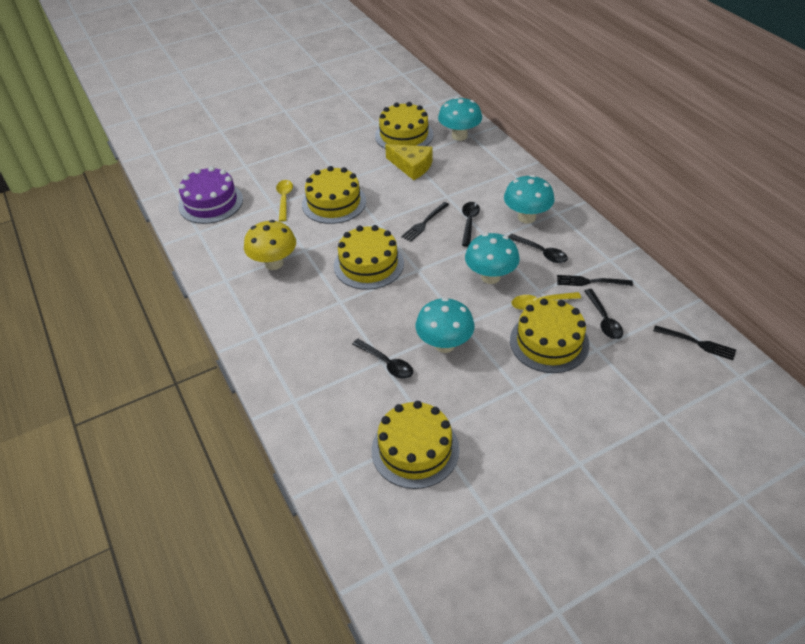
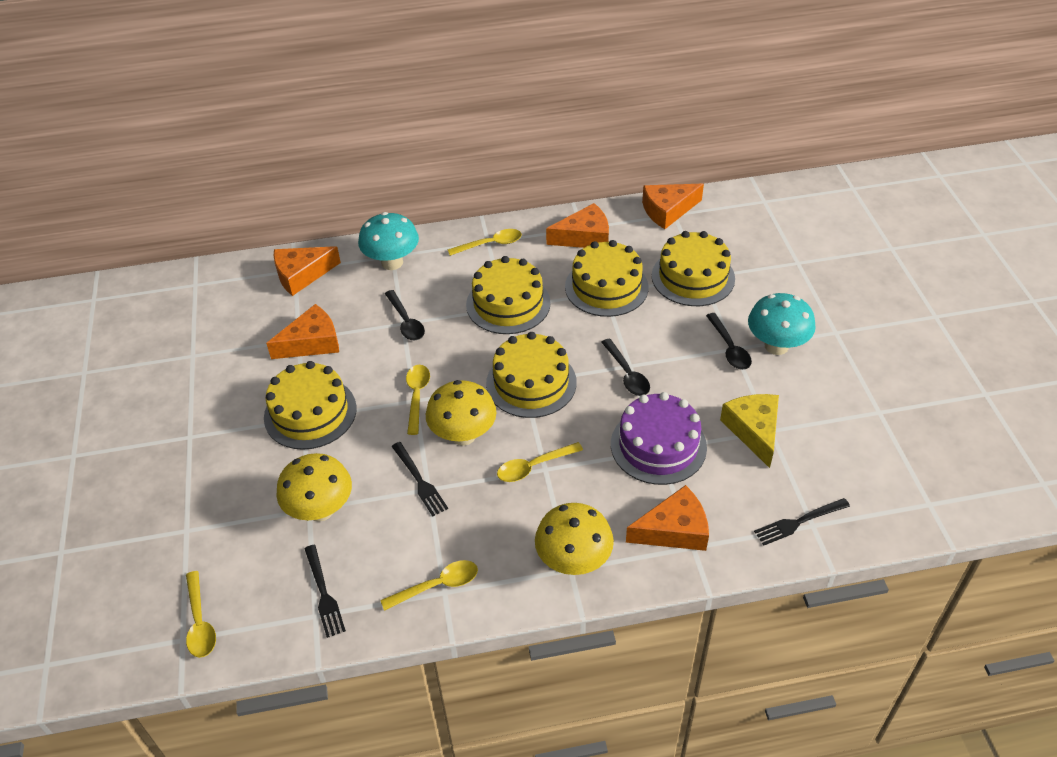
black spoon: 4 -> 3
orange cheese: 0 -> 5
turquoise mushroom: 4 -> 2
yellow mushroom: 1 -> 3
yellow spoon: 2 -> 5

